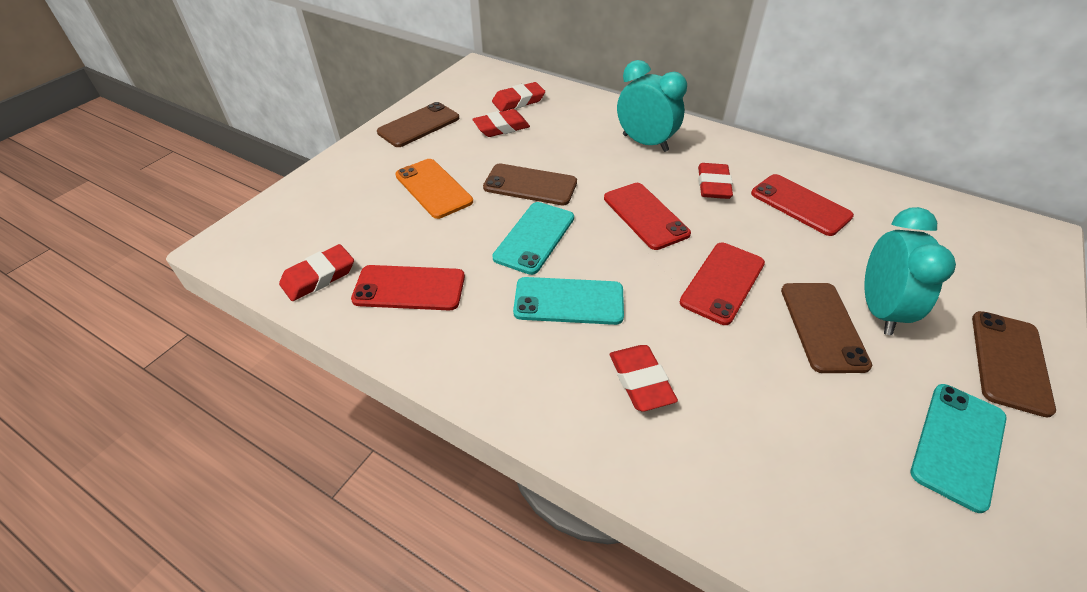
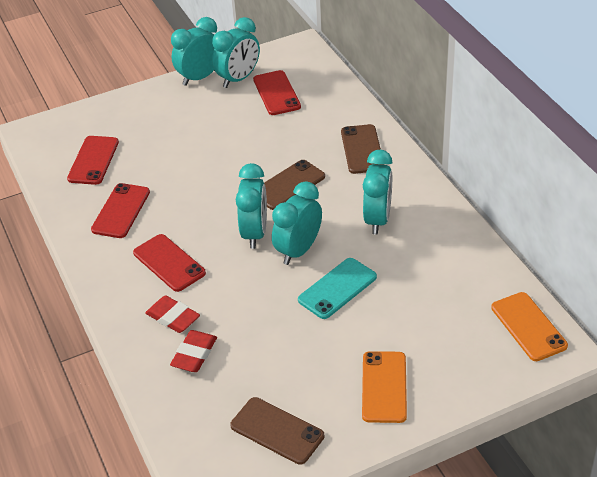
brown phone: 4 -> 3
orange phone: 1 -> 2
red eraser: 5 -> 2
turquoise clock: 2 -> 5
turquoise phone: 3 -> 1

